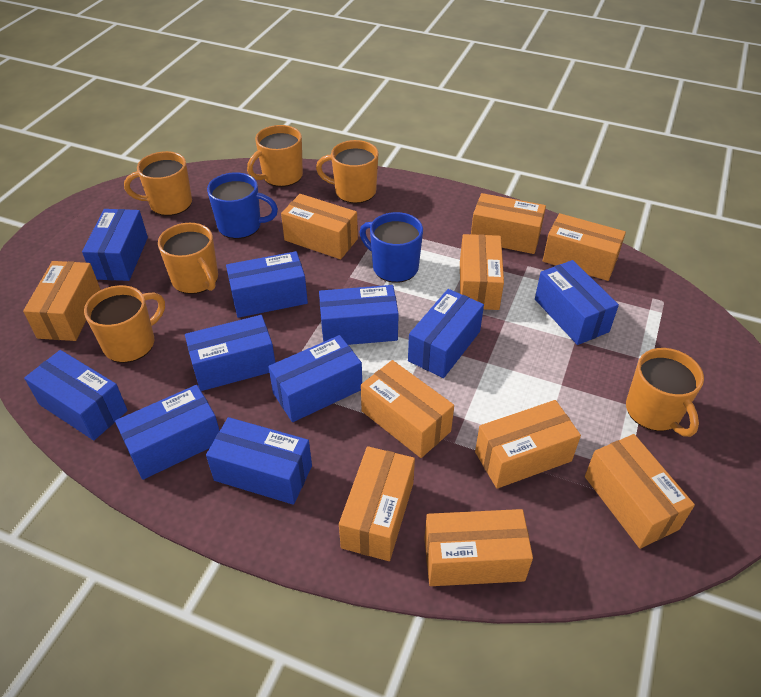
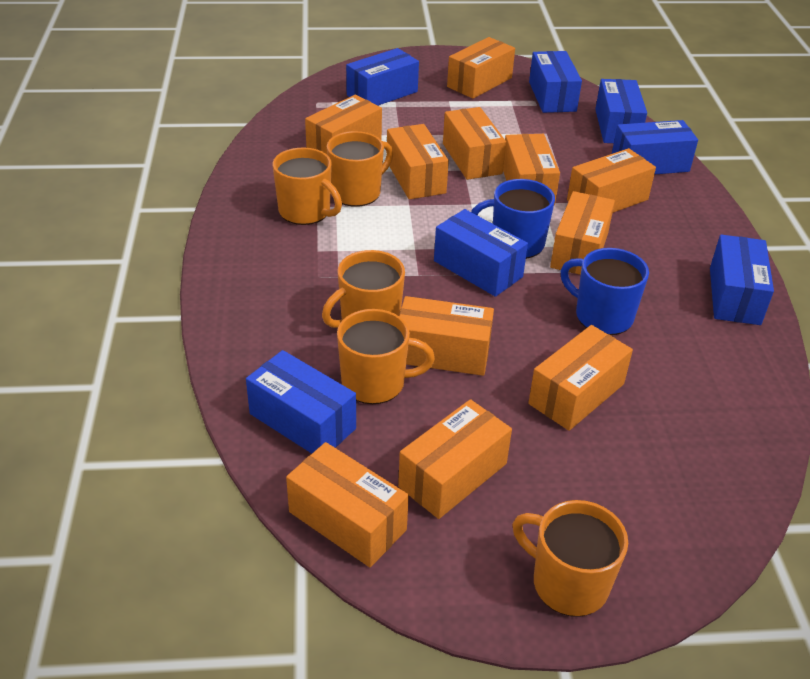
blue box: 10 -> 7
orange box: 10 -> 11
orange mug: 6 -> 5

